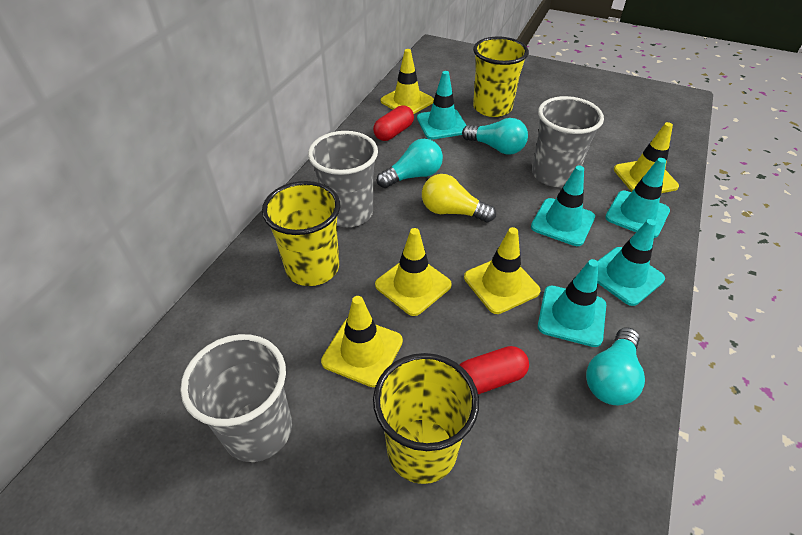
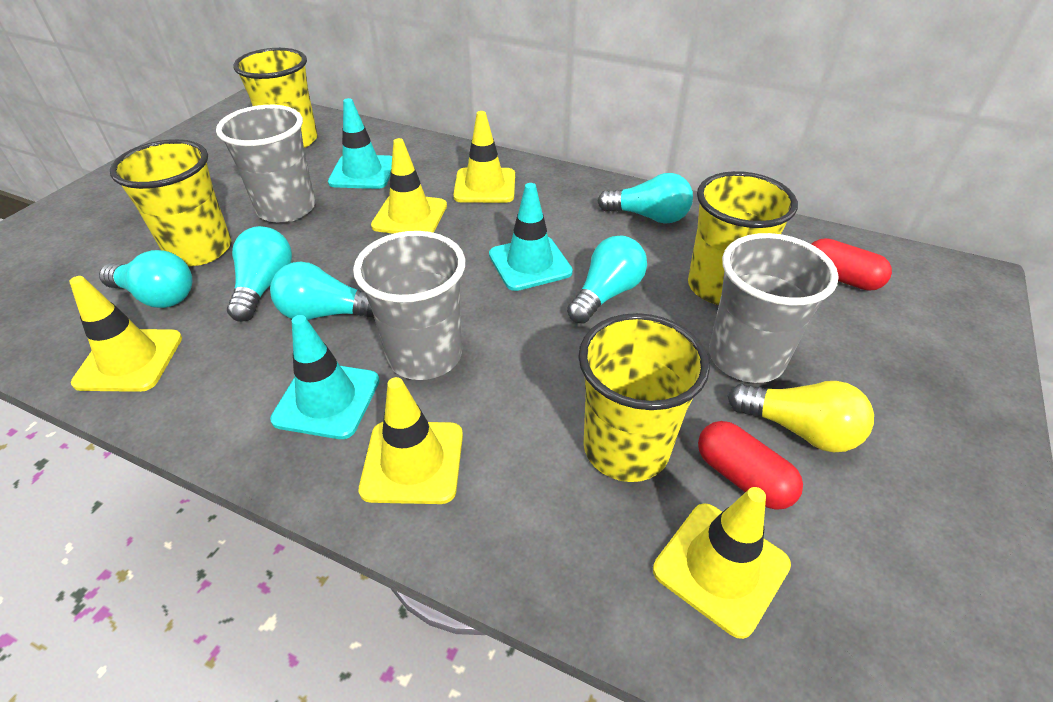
turquoise light bulb: 3 -> 5
turquoise traffic cone: 5 -> 3
yellow cup: 3 -> 4

